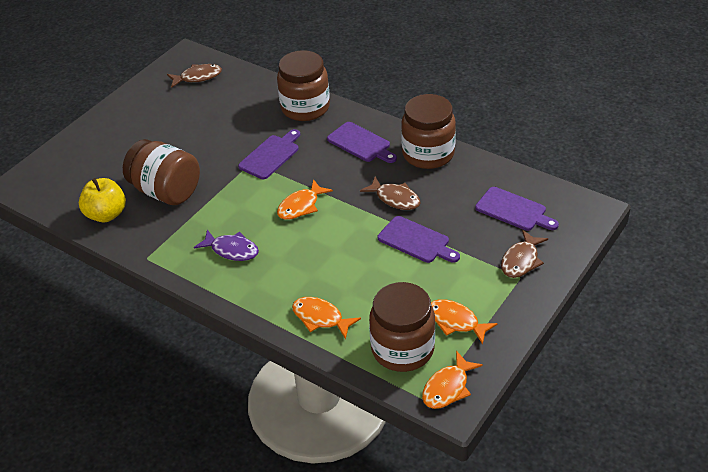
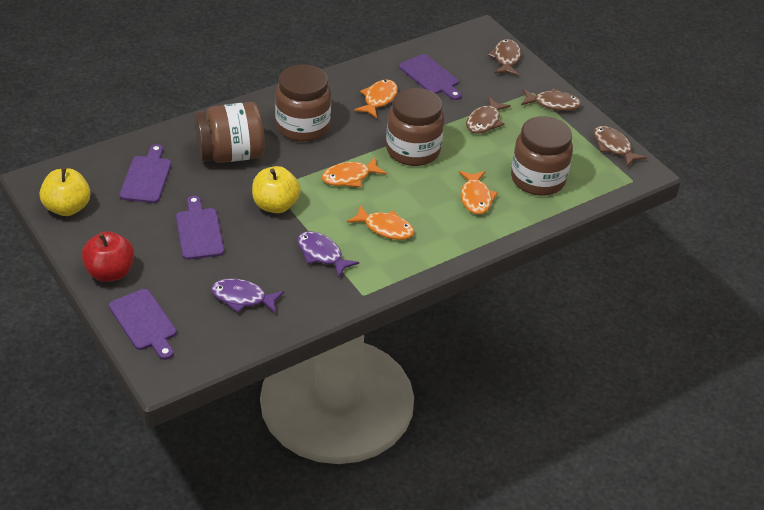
brown fish: 3 -> 4
purple fish: 1 -> 2
red apple: 0 -> 1
yellow apple: 1 -> 2

